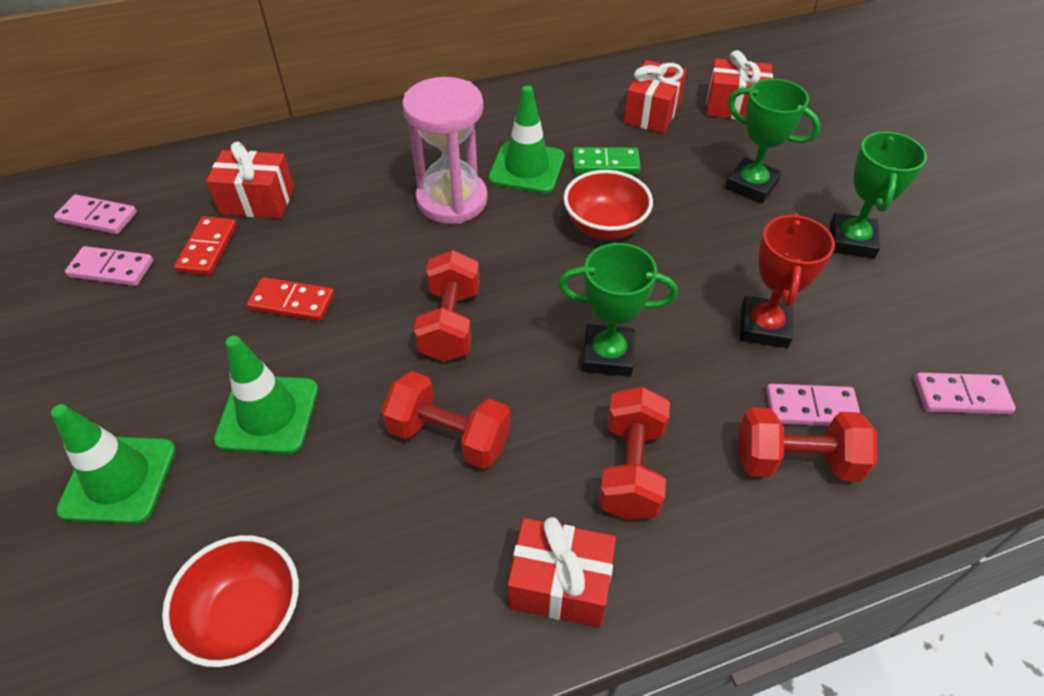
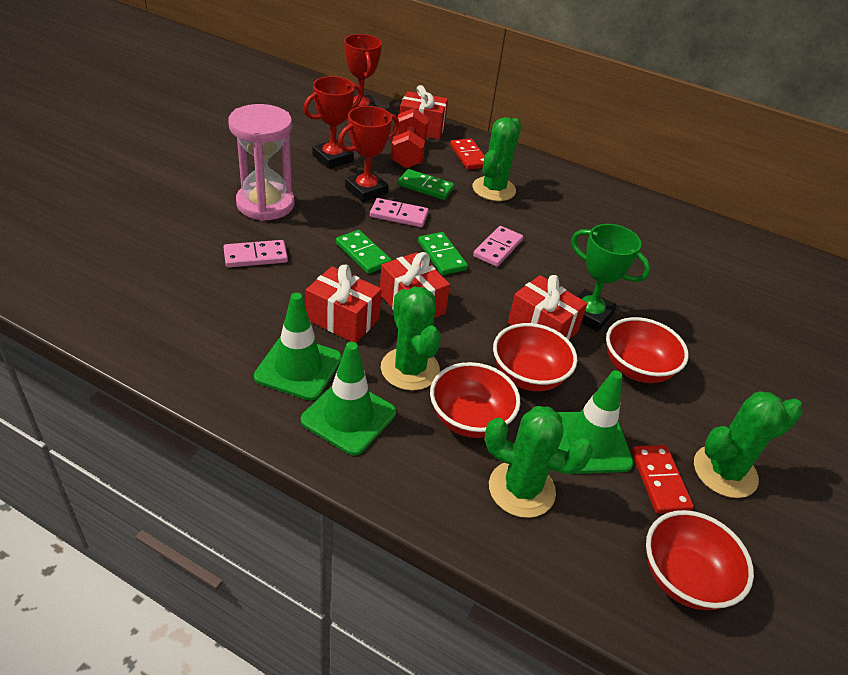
green cactus: 0 -> 4
green domino: 1 -> 3
green trophy: 3 -> 1
pink domino: 4 -> 3
red bowl: 2 -> 4
red dumbbell: 4 -> 1
red trophy: 1 -> 3

